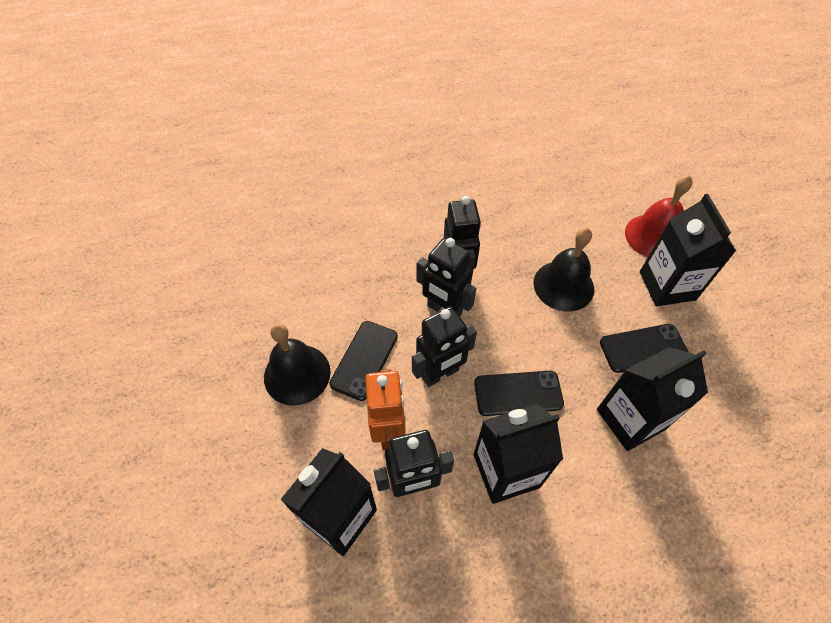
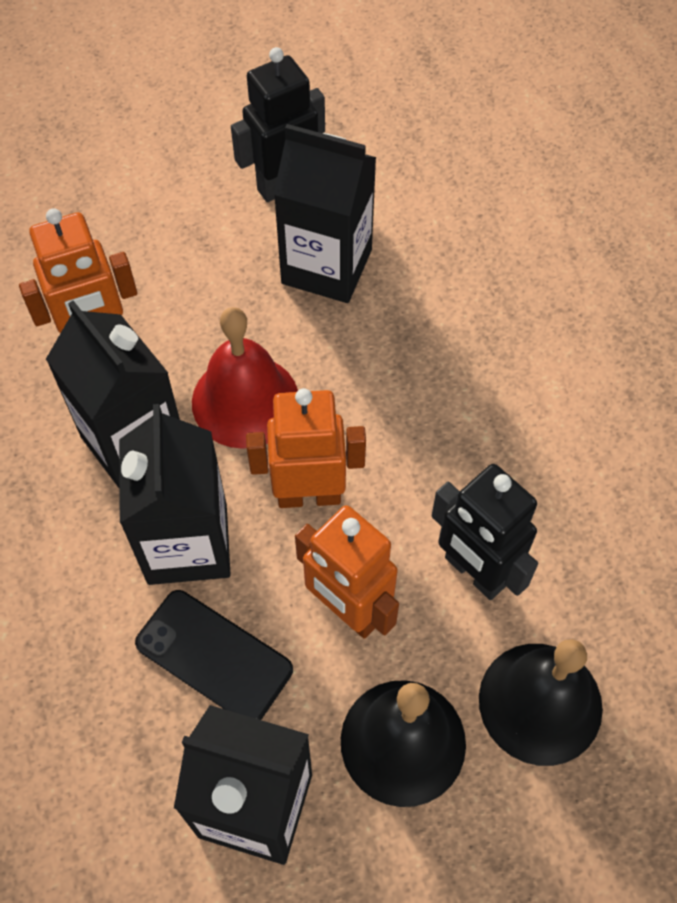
black phone: 3 -> 1
black robot: 4 -> 2
orange robot: 1 -> 3

